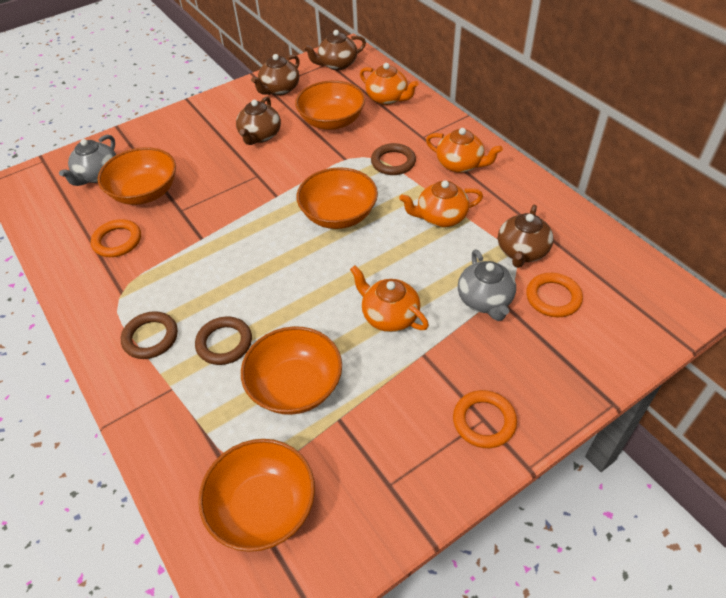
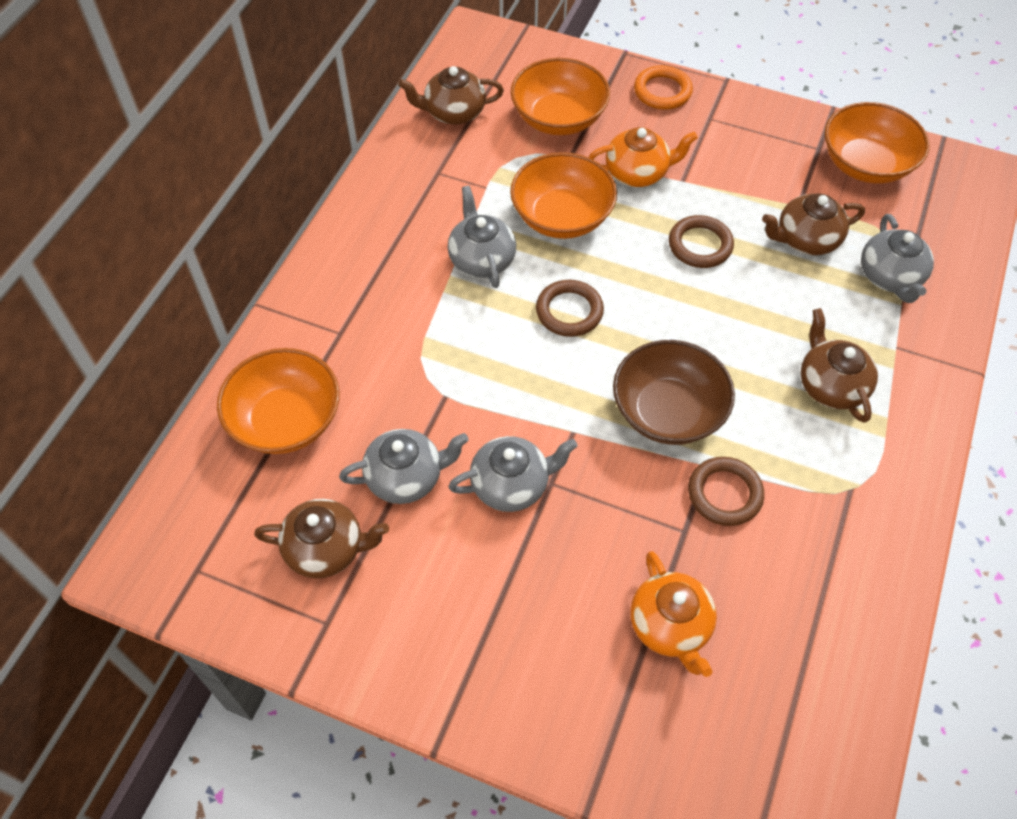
brown bowl: 0 -> 1
grey teapot: 2 -> 4
orange bowl: 5 -> 4
orange ring: 3 -> 1
orange teapot: 4 -> 2

